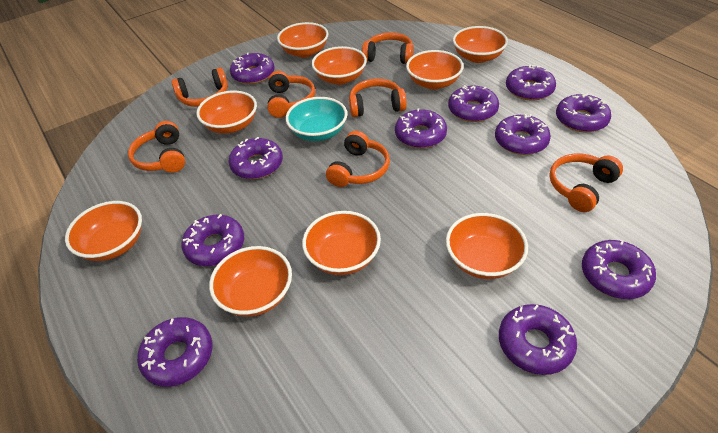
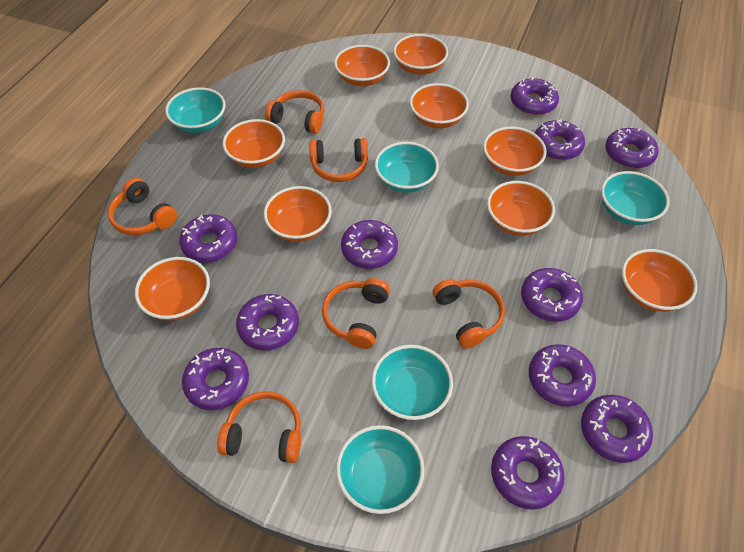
orange headphones: 7 -> 6
turquoise bowl: 1 -> 5

